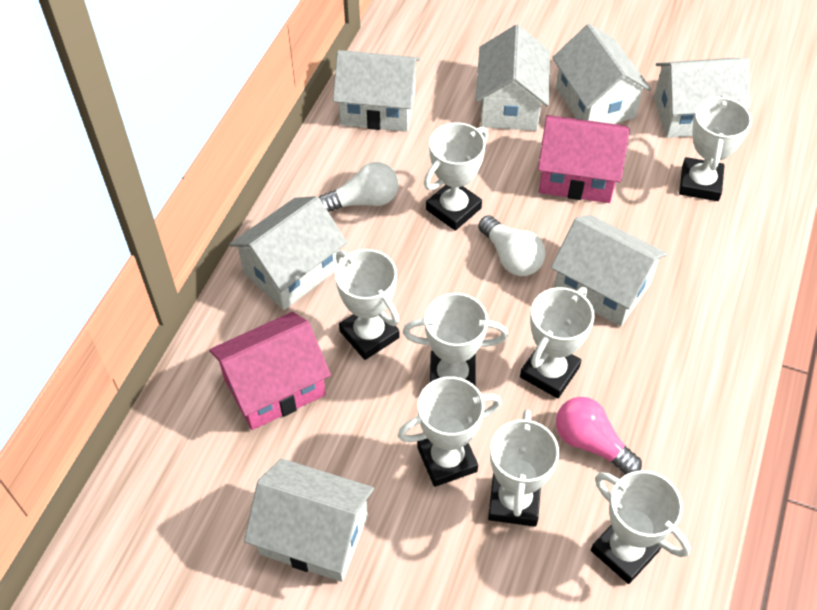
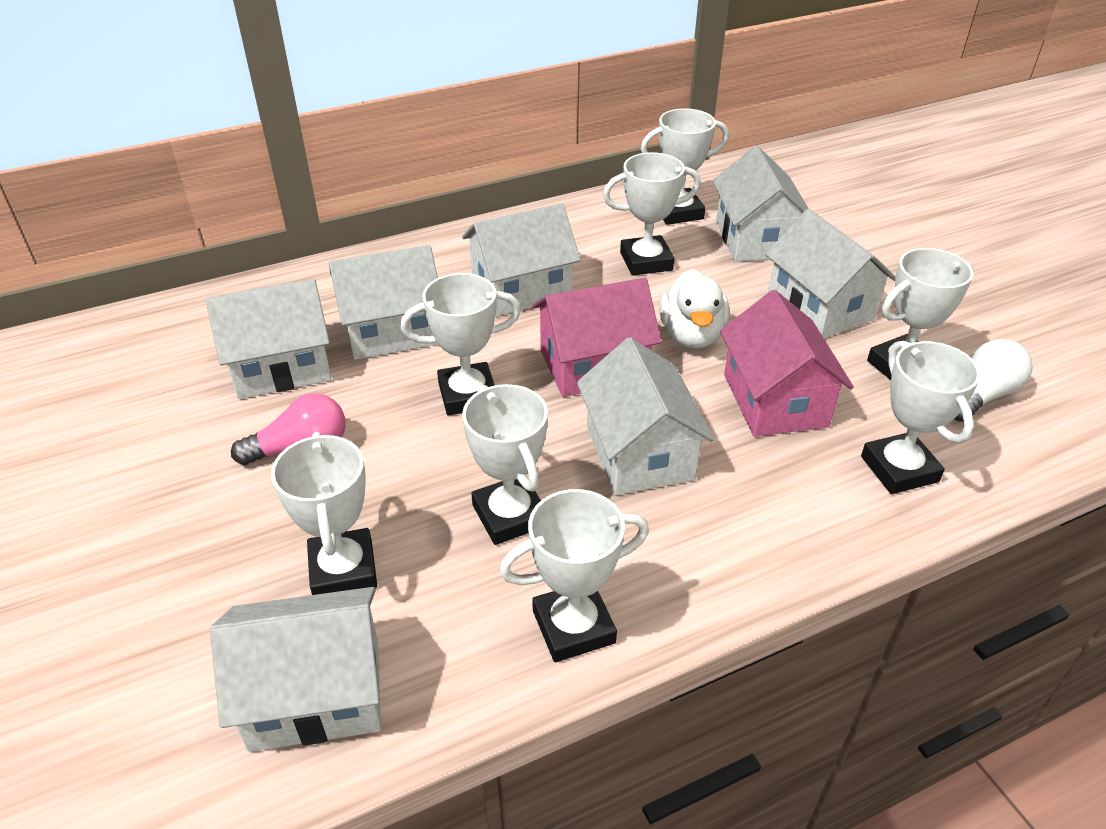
white duck: 0 -> 1
white light bulb: 2 -> 1

